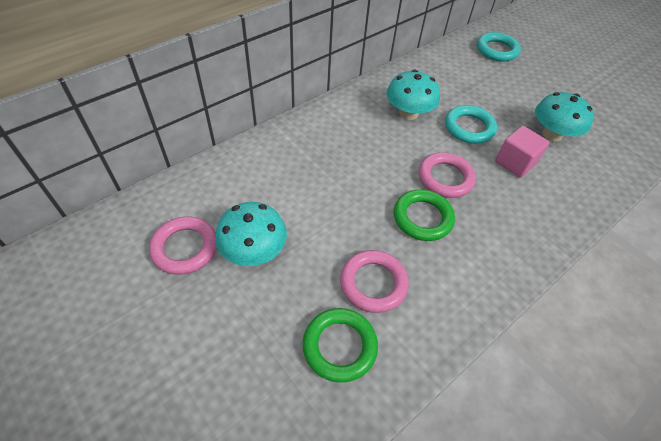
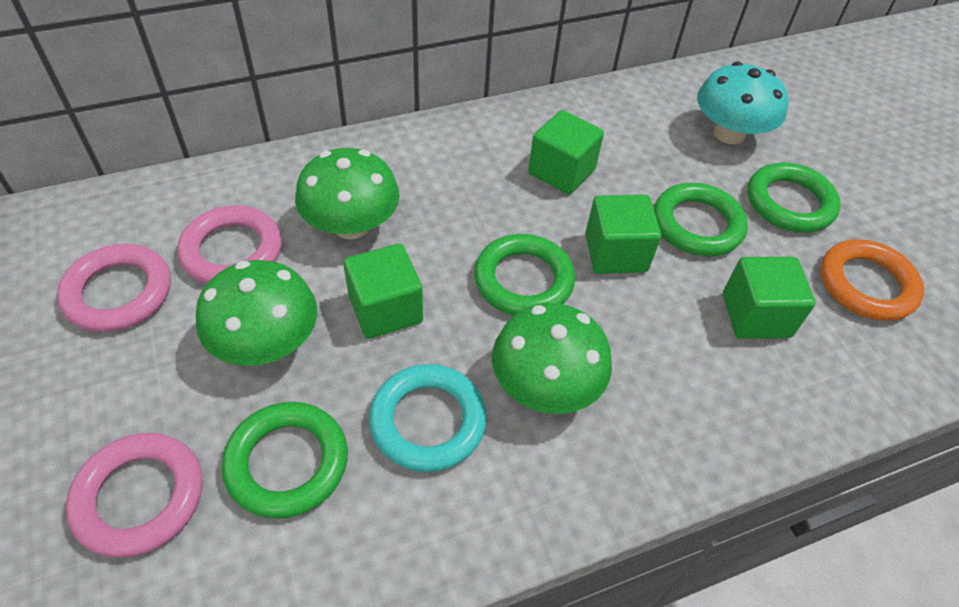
green cube: 0 -> 4
green mushroom: 0 -> 3
green ring: 2 -> 4
orange ring: 0 -> 1
pink cube: 1 -> 0
turquoise mushroom: 3 -> 1
turquoise ring: 2 -> 1

